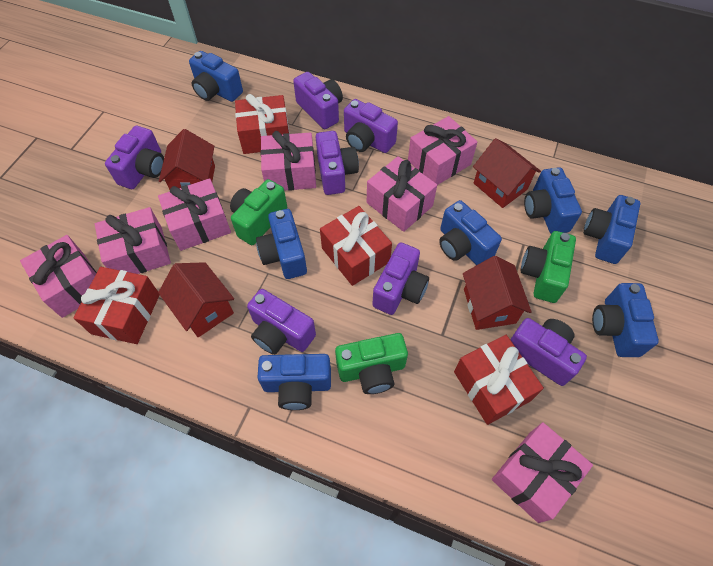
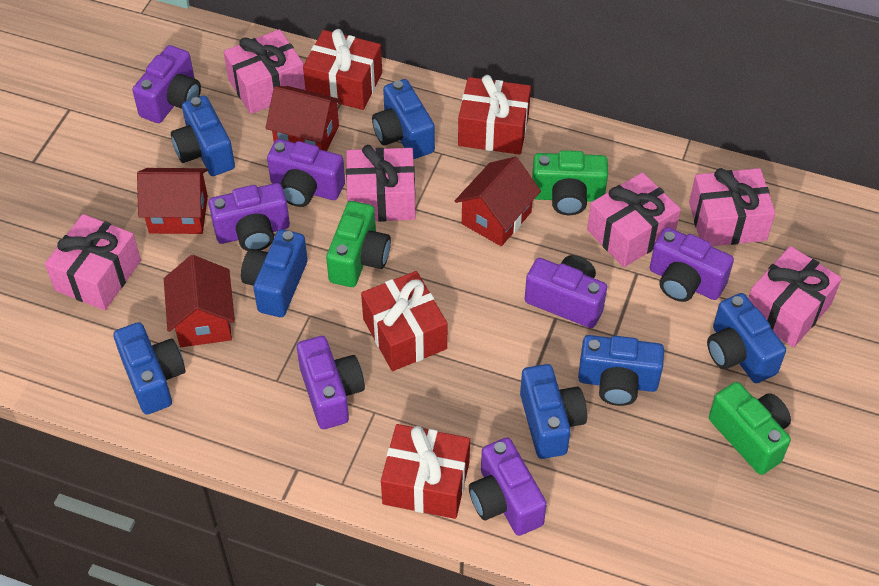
pink gift: 7 -> 6

